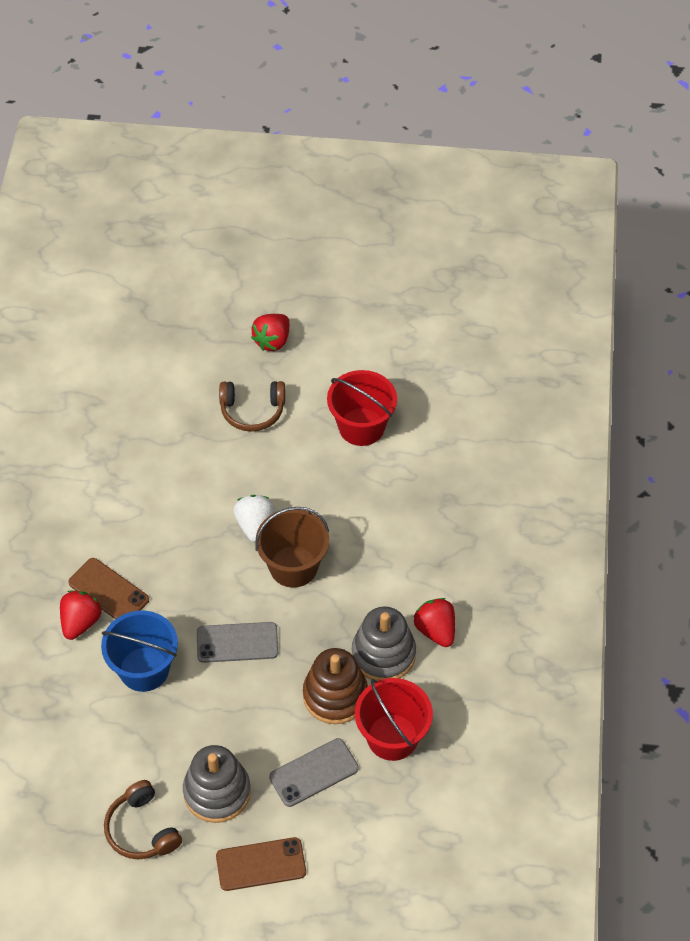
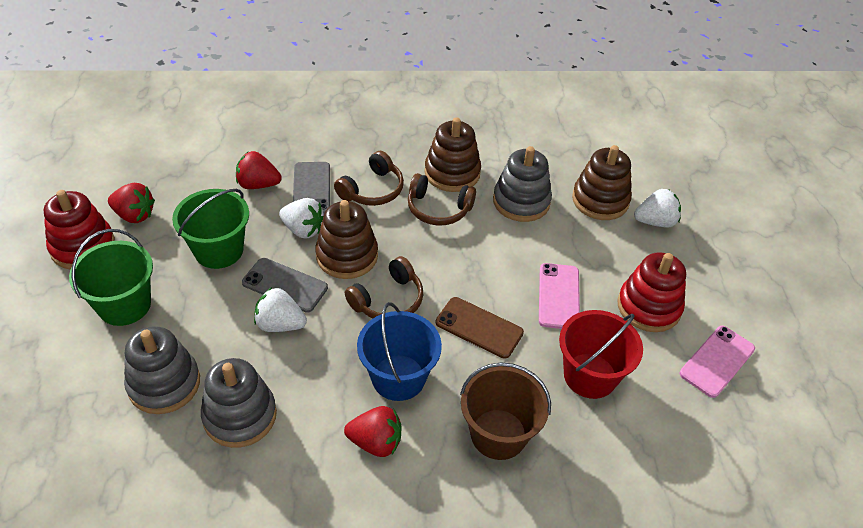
brown headphones: 2 -> 3
brown phone: 2 -> 1
brown stacking toy: 1 -> 3
green bucket: 0 -> 2
grey stacking toy: 2 -> 3
pink phone: 0 -> 2
red bucket: 2 -> 1
red stacking toy: 0 -> 2
white strawberry: 1 -> 3

